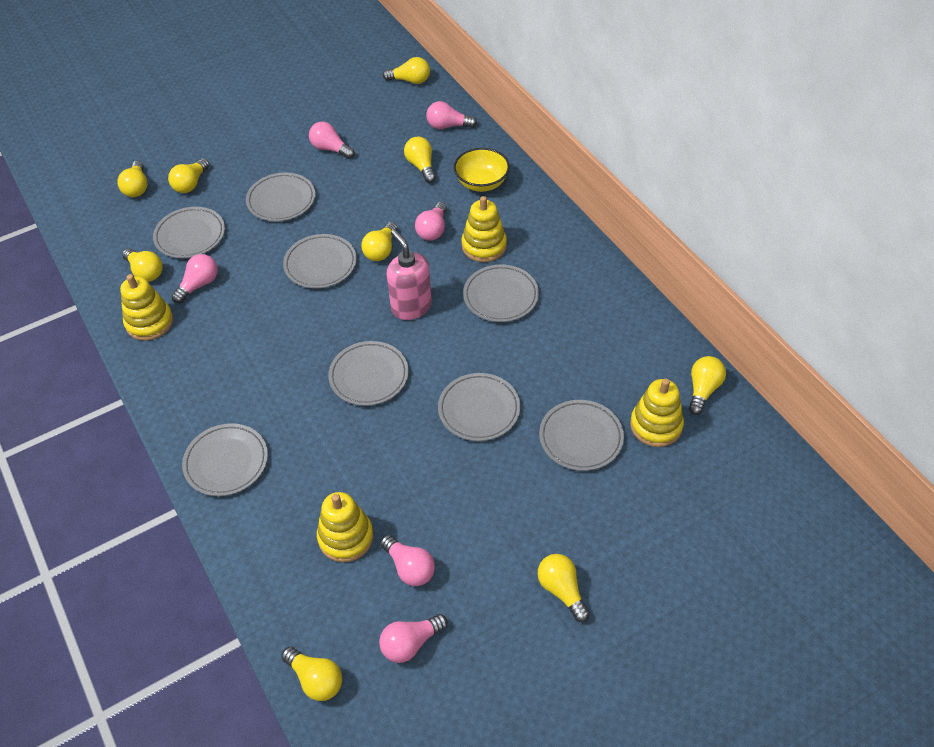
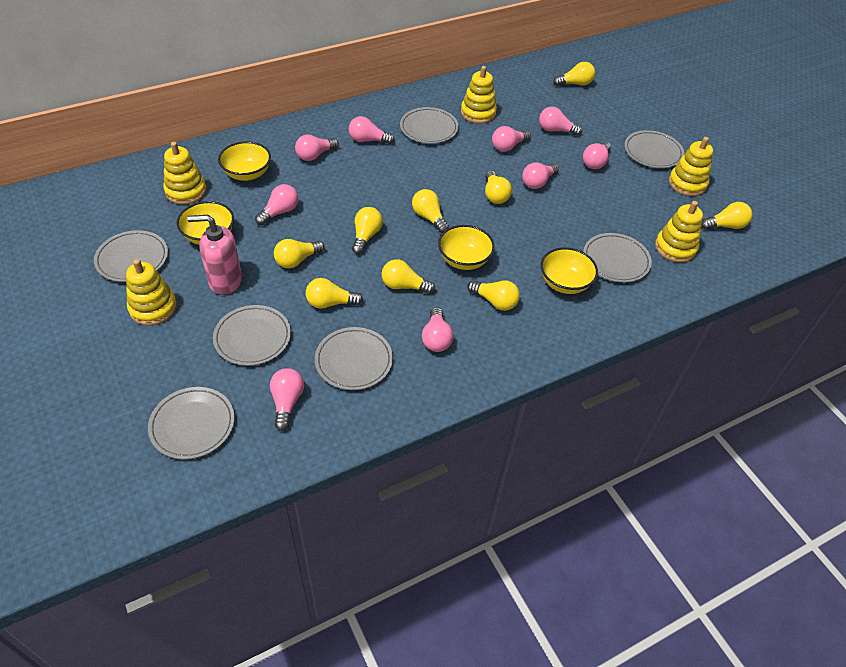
grey plate: 8 -> 7
pink light bulb: 6 -> 9
yellow bowl: 1 -> 4
yellow stacking toy: 4 -> 5

